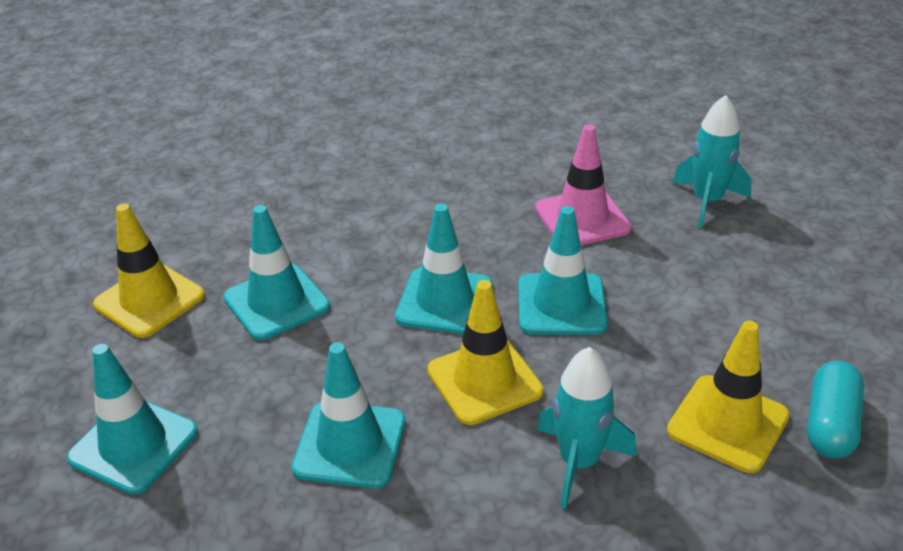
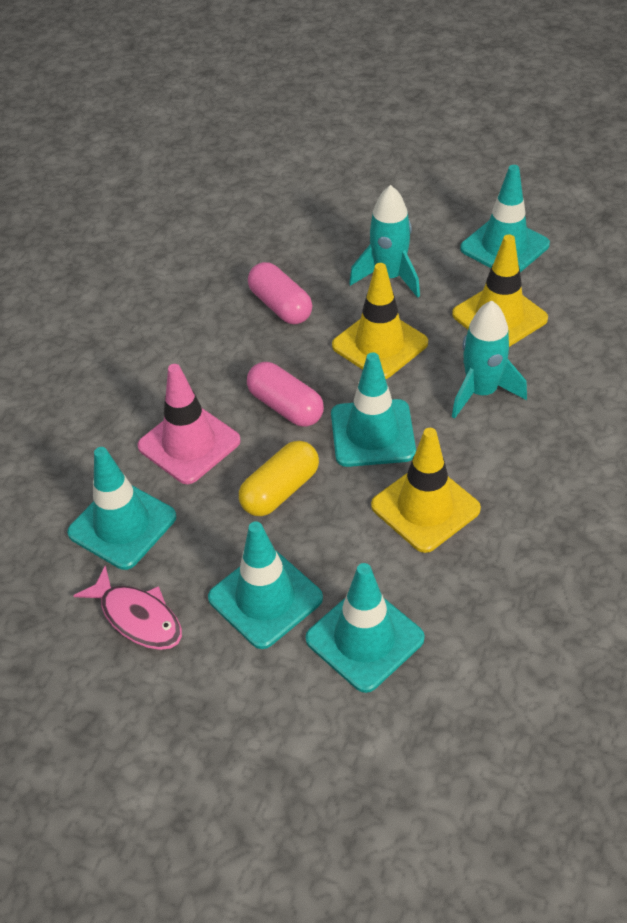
pink capsule: 0 -> 2
pink fish: 0 -> 1
turquoise capsule: 1 -> 0
yellow capsule: 0 -> 1

